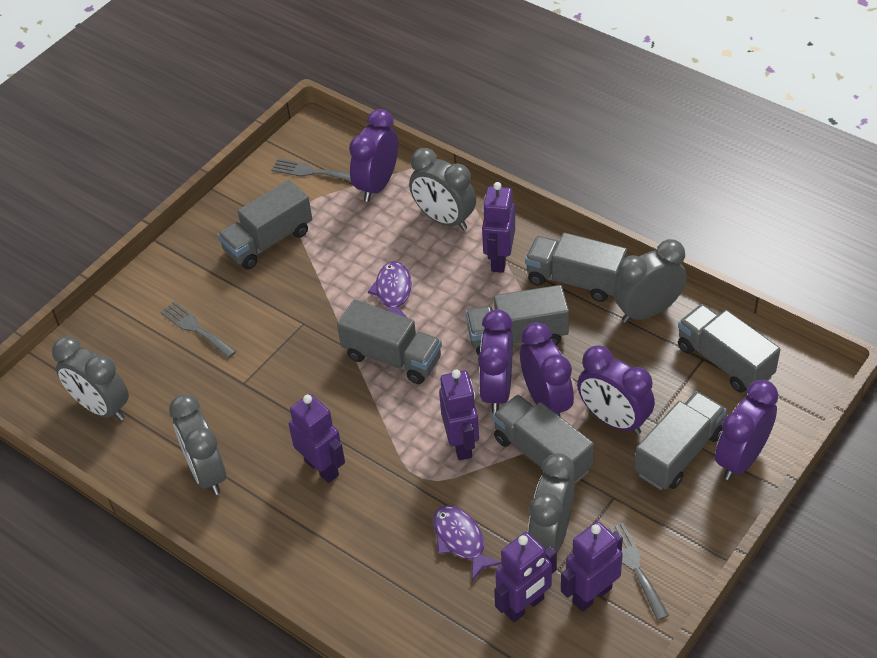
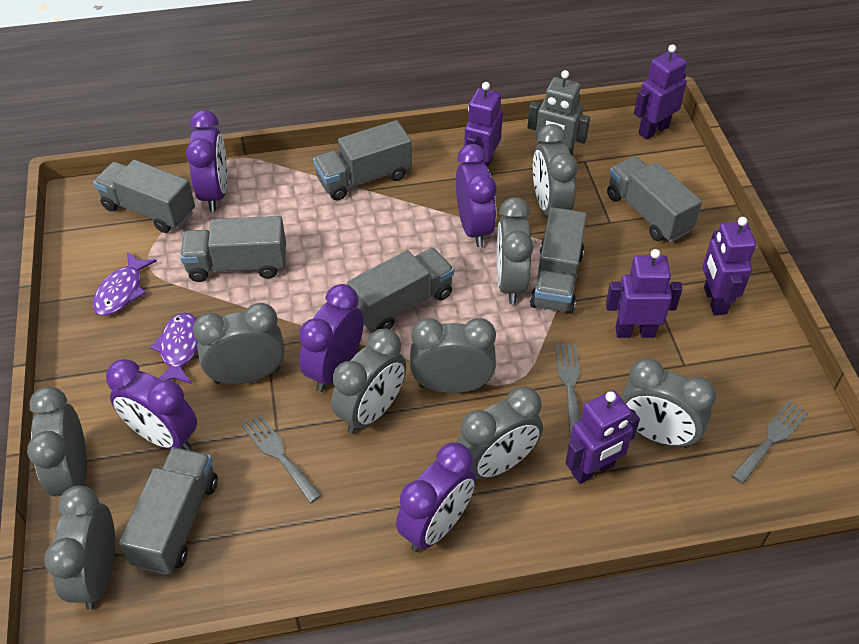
grey clock: 5 -> 9
grey robot: 0 -> 1

